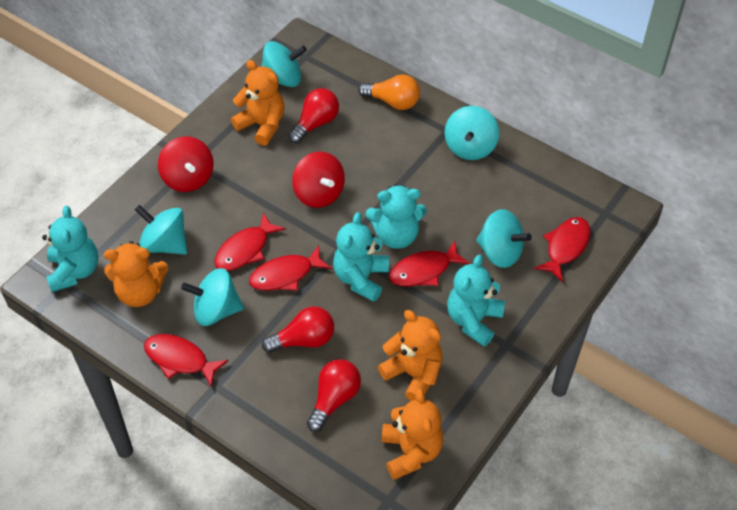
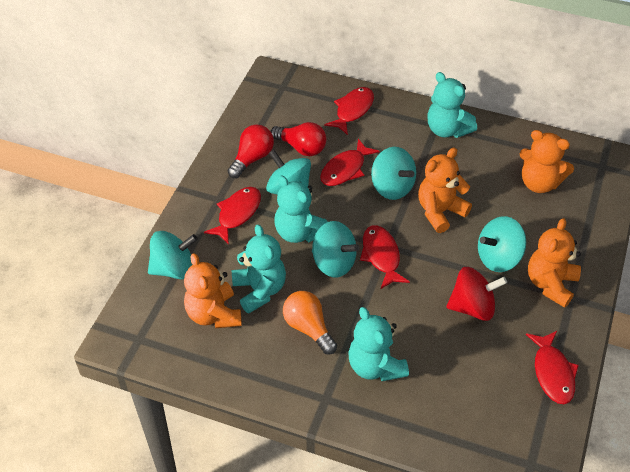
red light bulb: 3 -> 2
red spinning top: 2 -> 1

